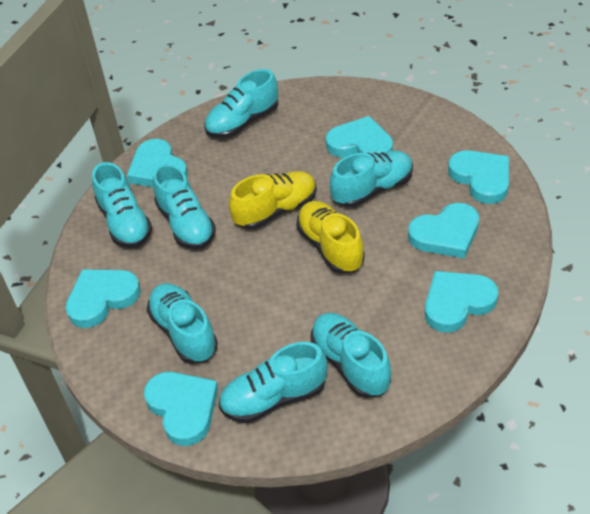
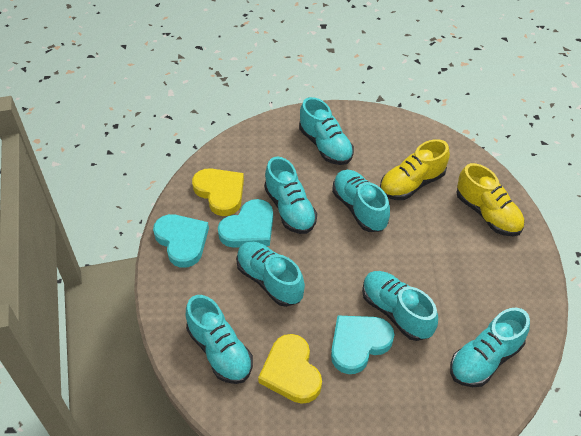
turquoise heart: 7 -> 3
yellow heart: 0 -> 2

